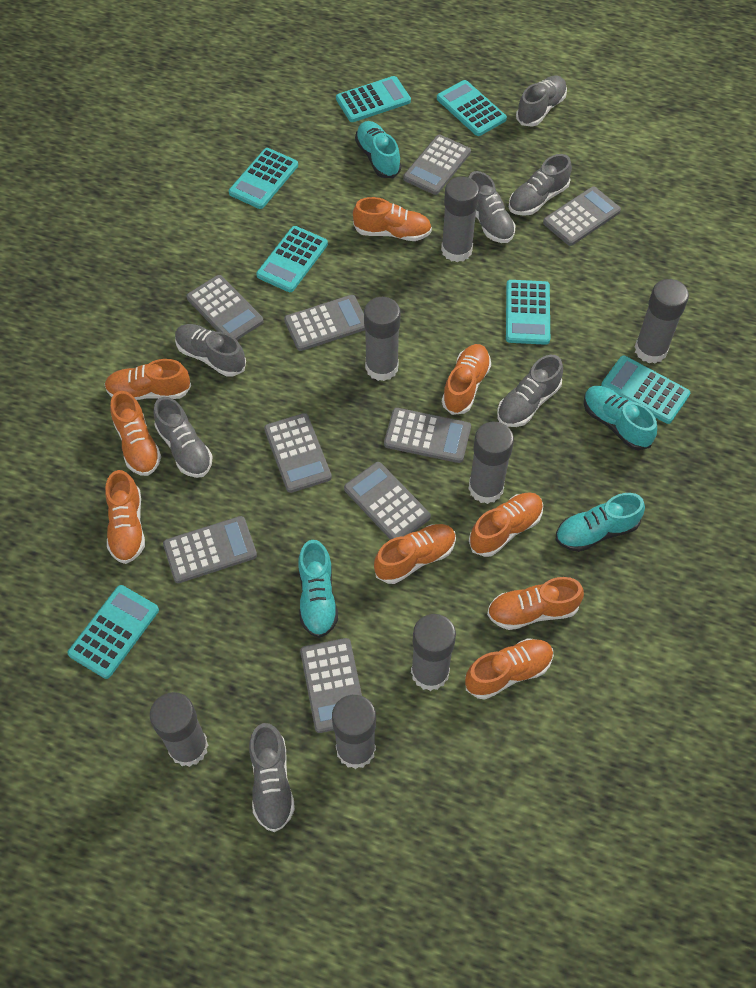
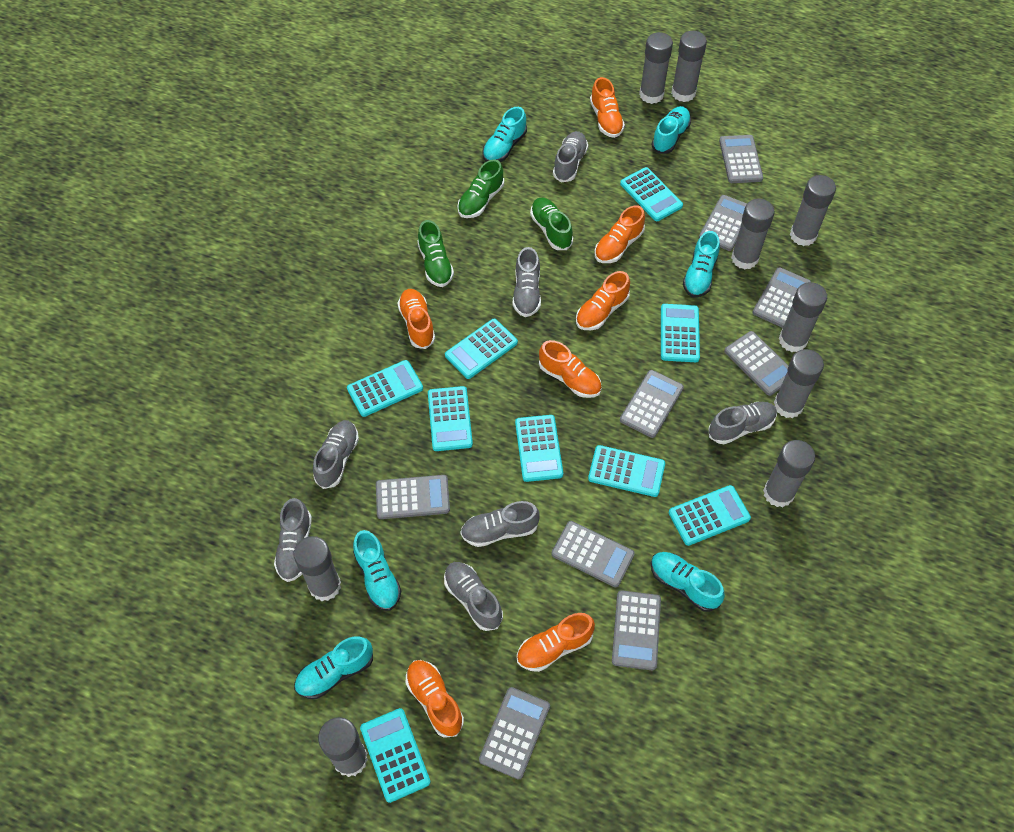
green shoe: 0 -> 3
grey glue stick: 7 -> 9
orange shoe: 9 -> 7
turquoise calculator: 7 -> 9
turquoise shoe: 4 -> 6

